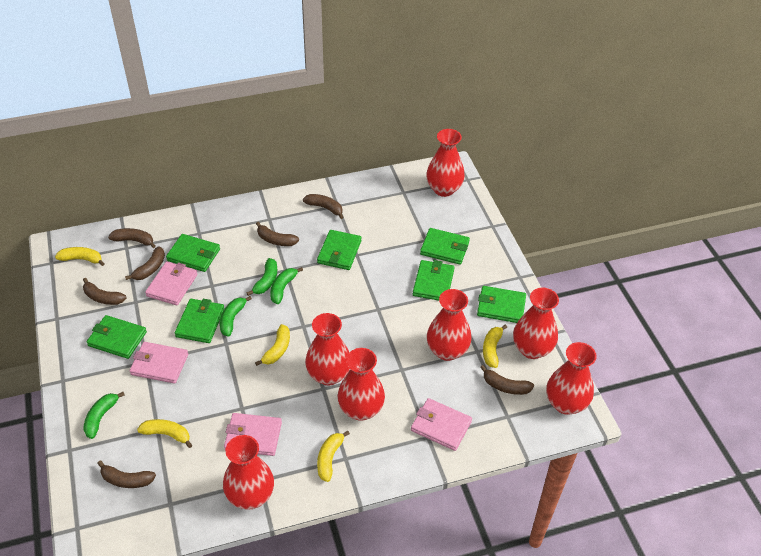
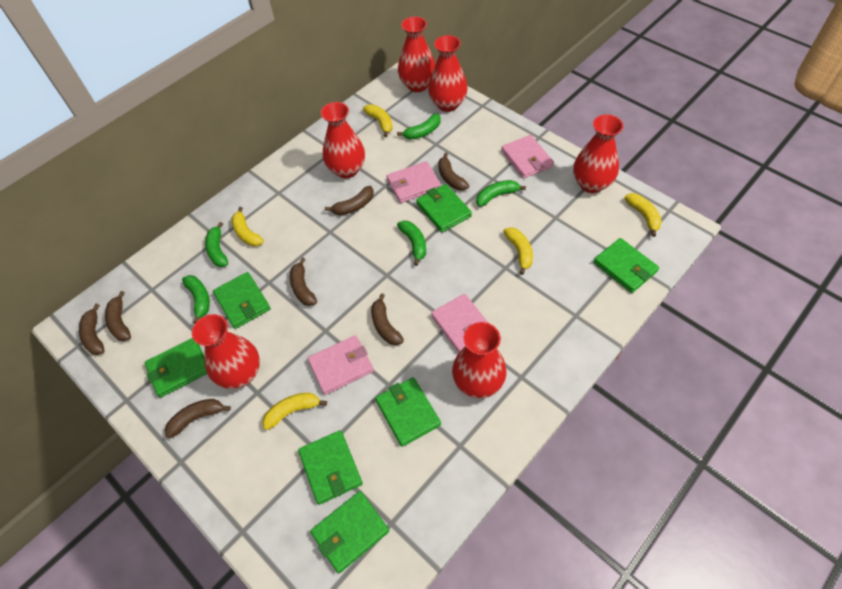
green banana: 4 -> 5
red vase: 7 -> 6

